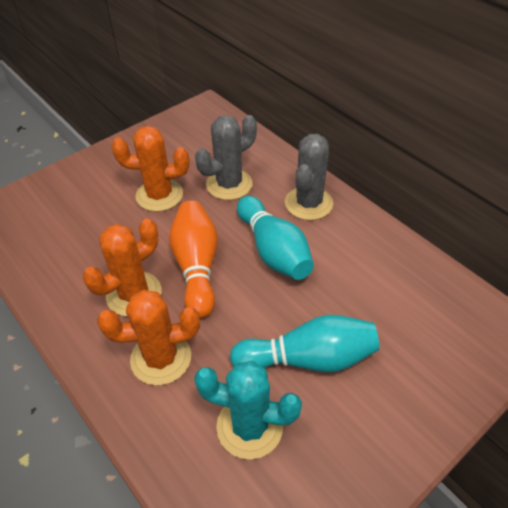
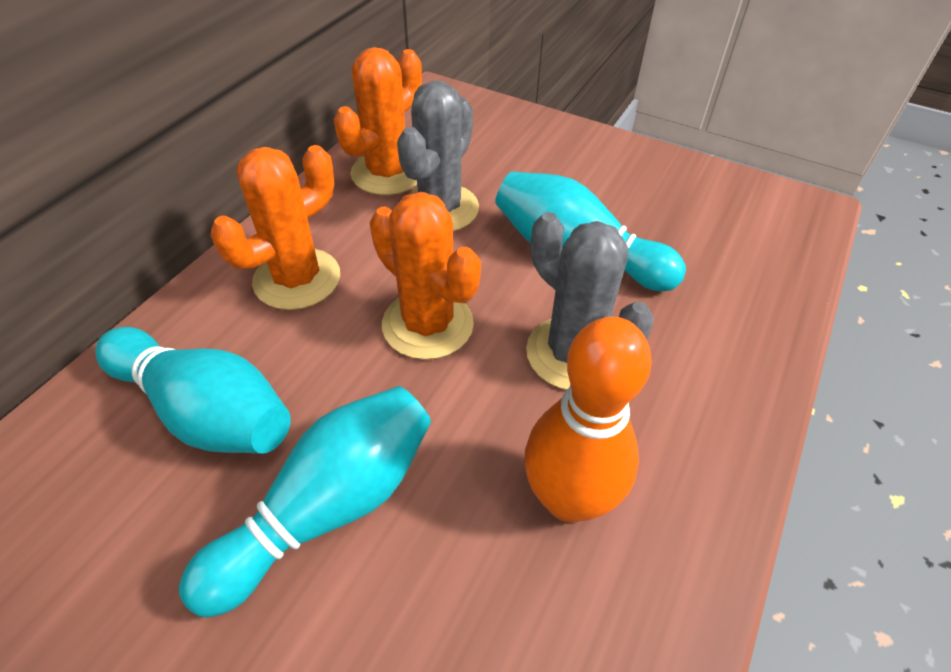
turquoise bowling pin: 2 -> 3
turquoise cactus: 1 -> 0

